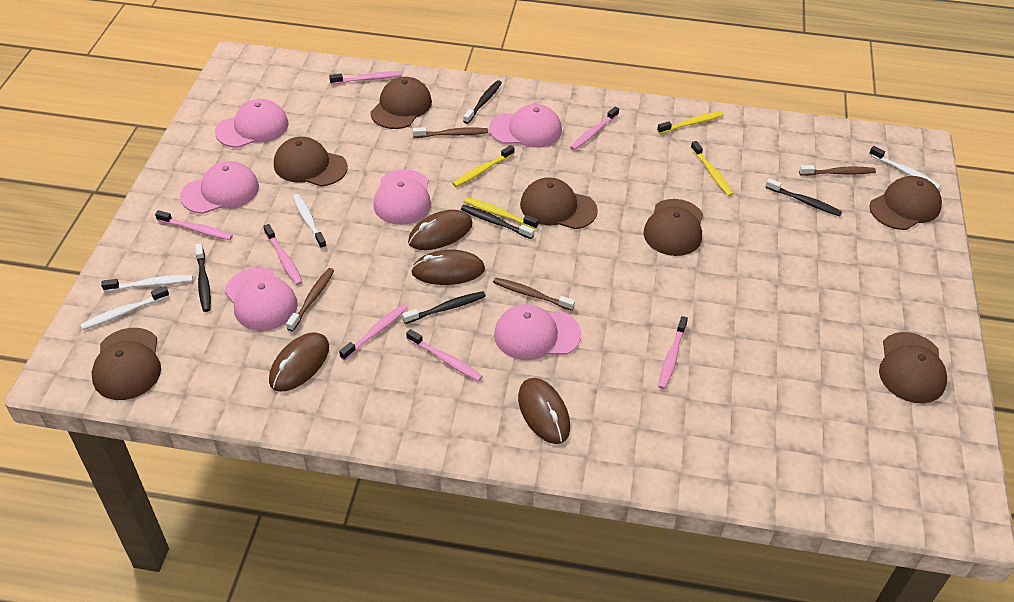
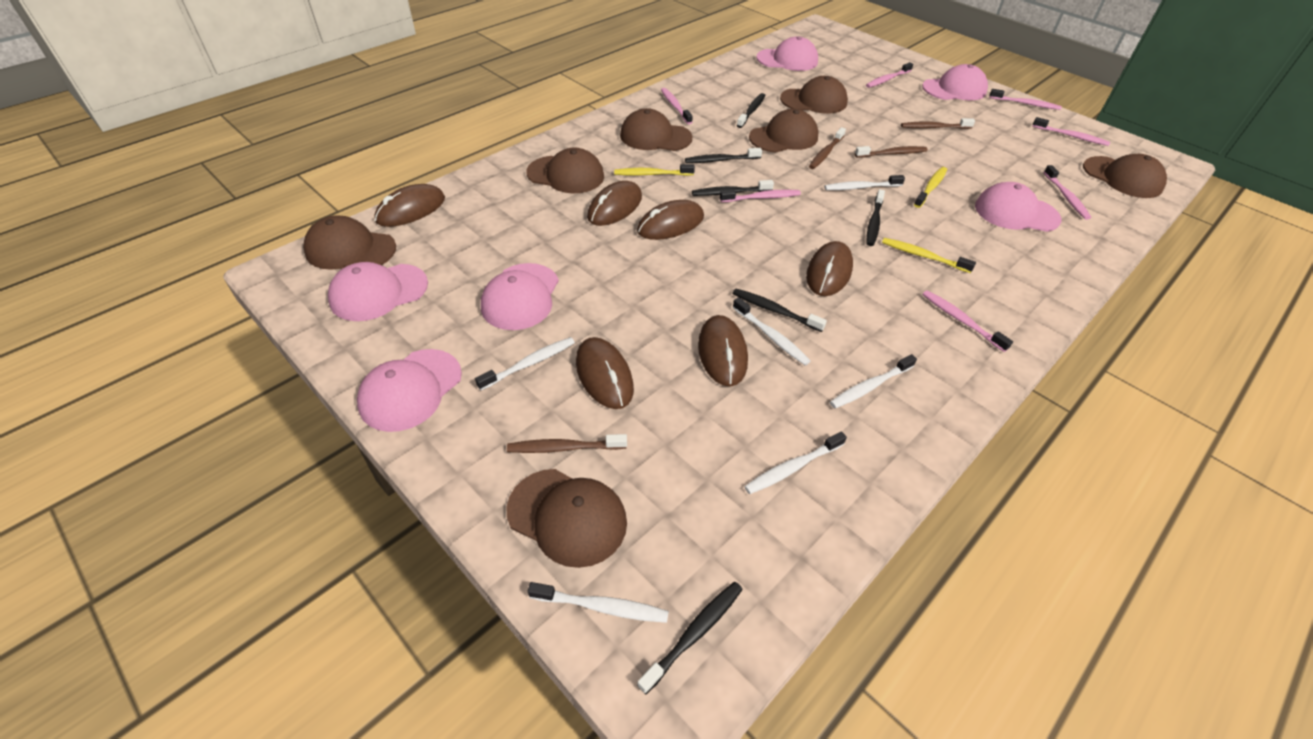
black toothbrush: 5 -> 6
brown mouse: 4 -> 6
white toothbrush: 4 -> 6
yellow toothbrush: 4 -> 3

